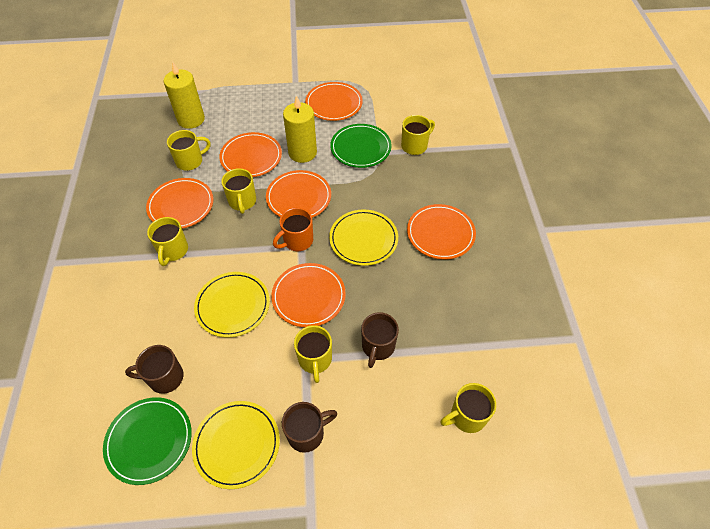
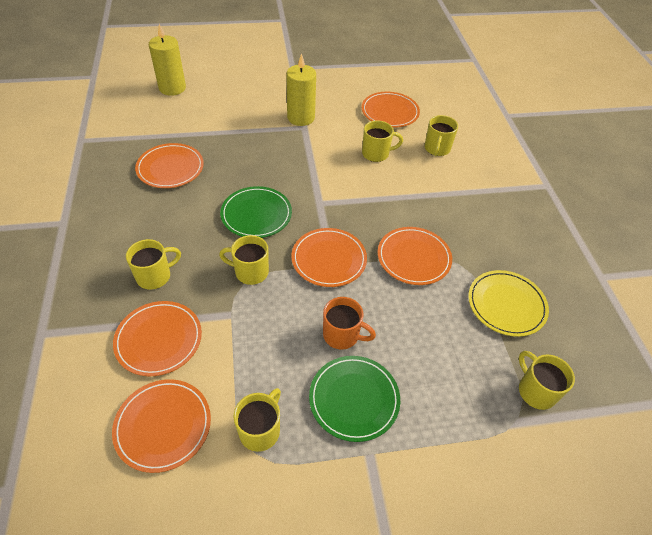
brown mug: 3 -> 0
yellow plate: 3 -> 1

